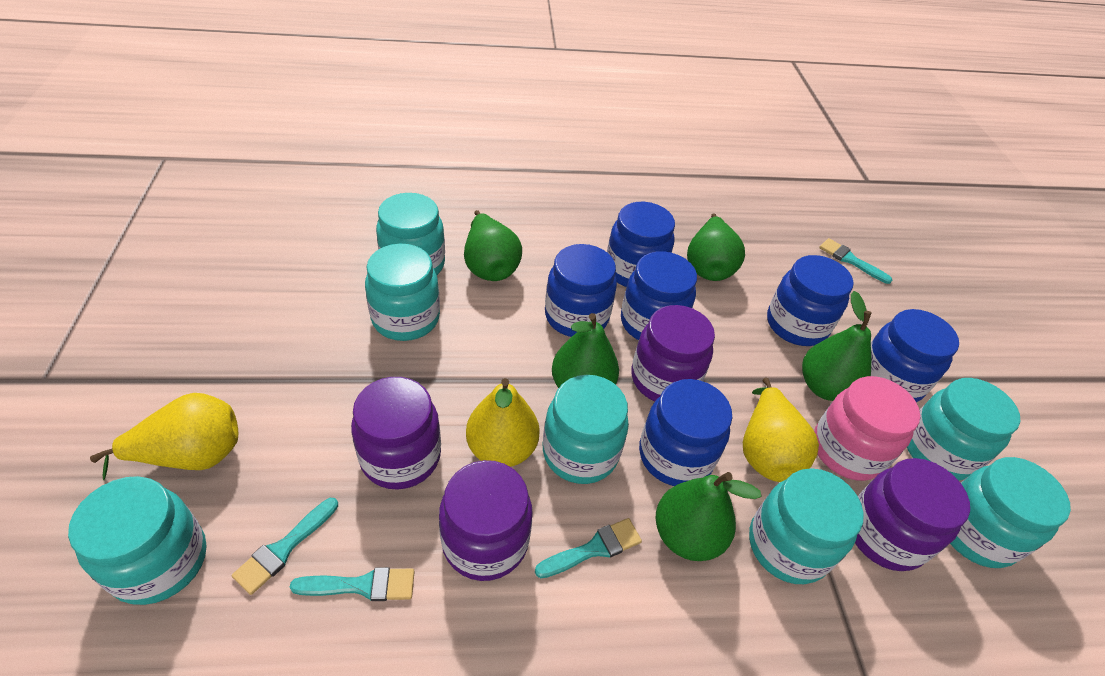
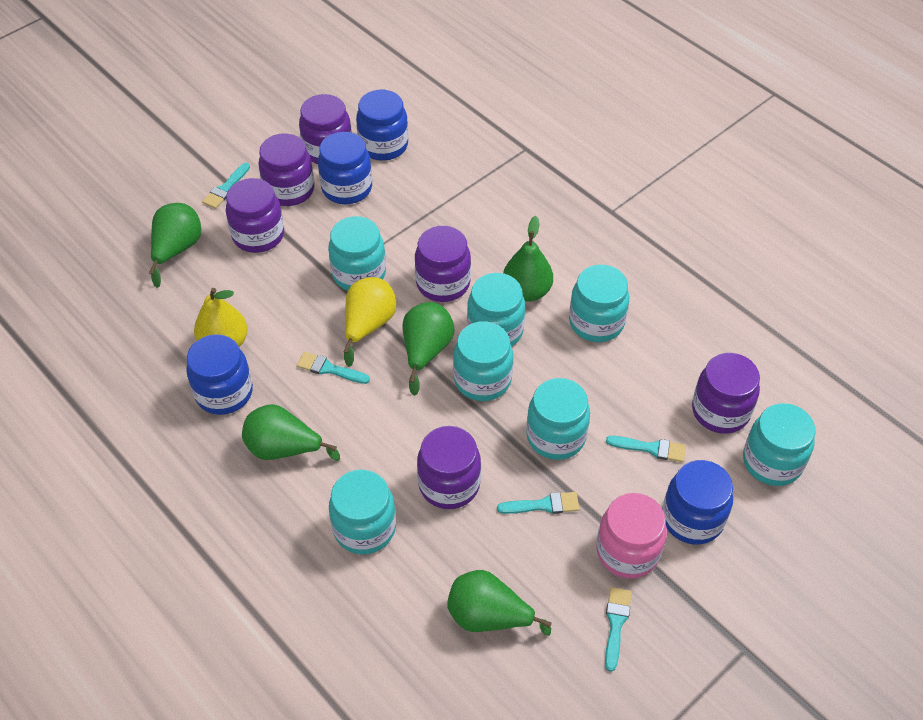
blue jar: 6 -> 4
purple jar: 4 -> 6
turquoise brush: 4 -> 5
yellow pear: 3 -> 2

